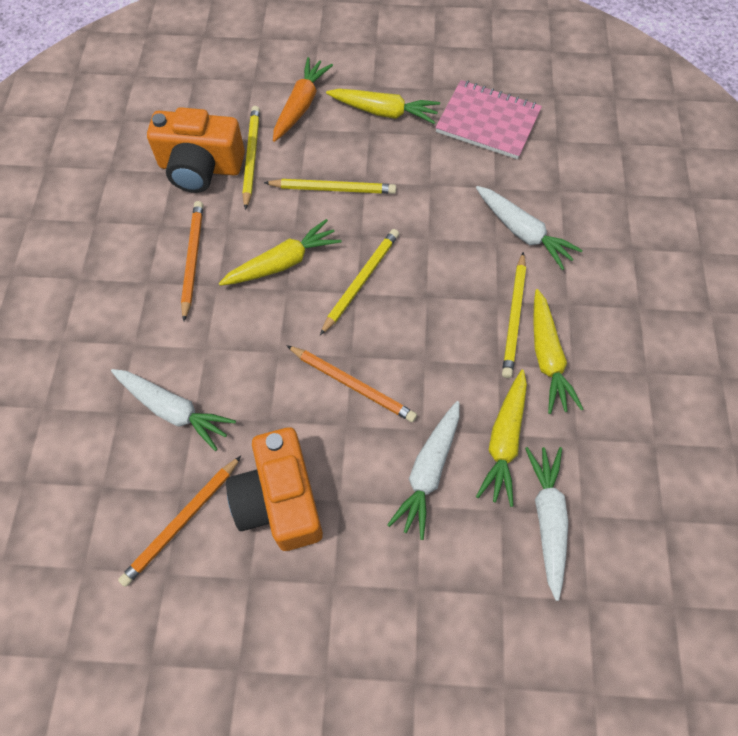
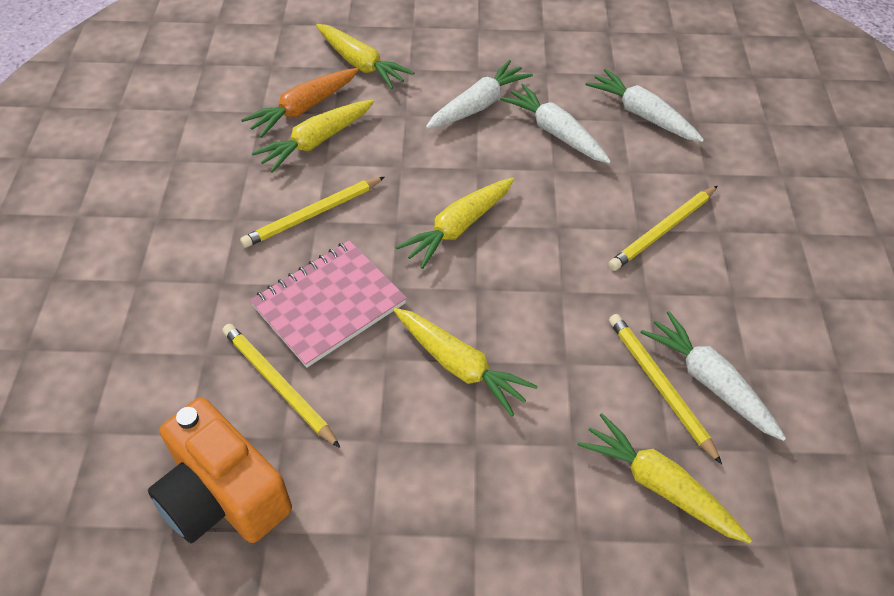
orange camera: 2 -> 1
orange pencil: 3 -> 0
yellow carrot: 4 -> 5

